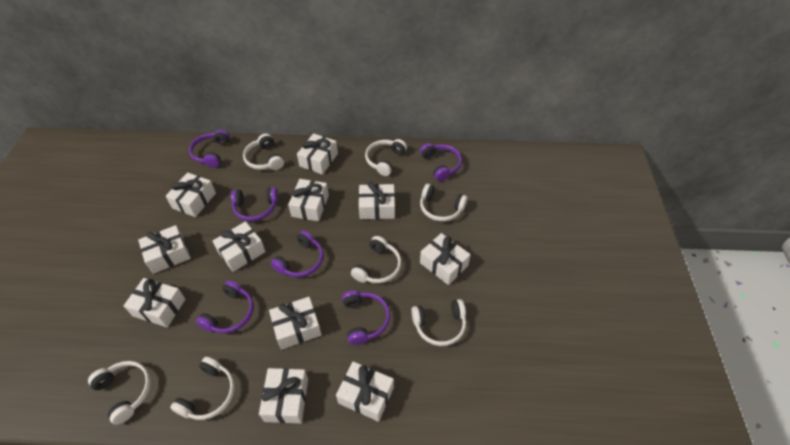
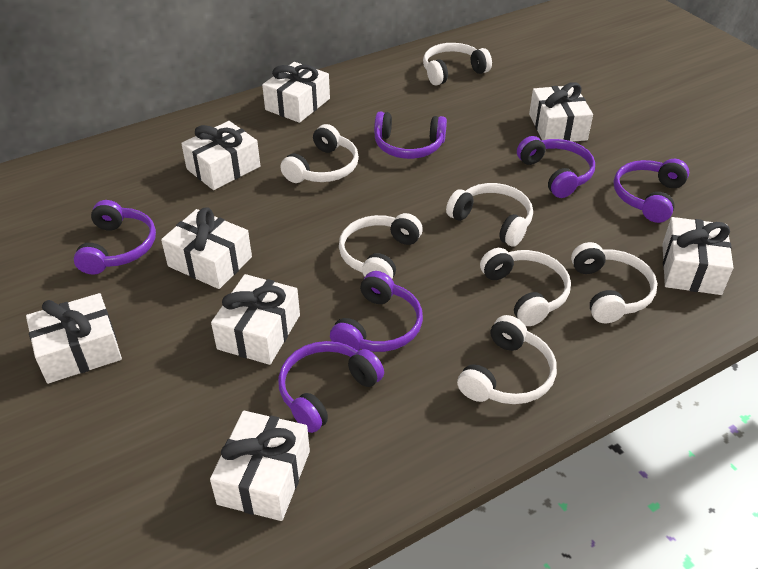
white gift: 11 -> 8

